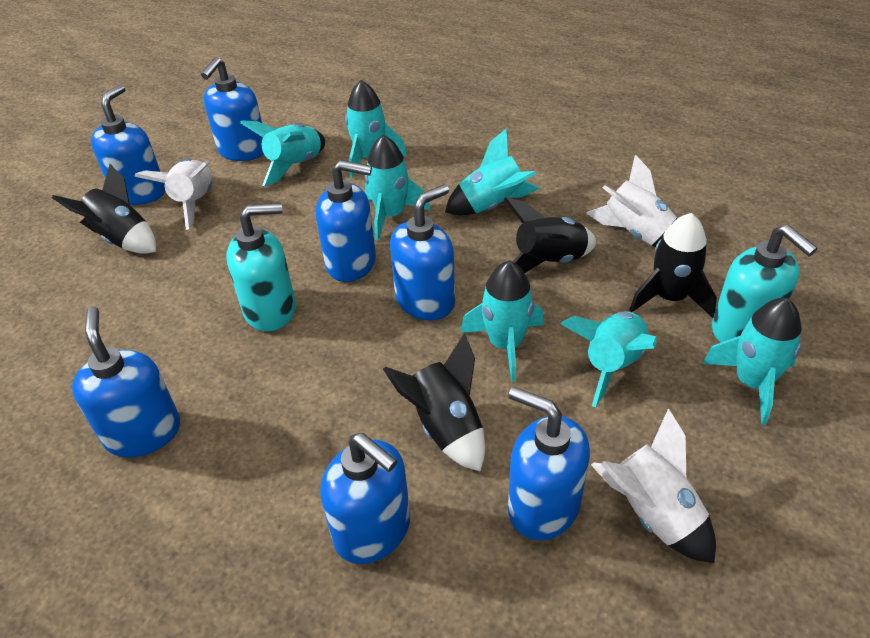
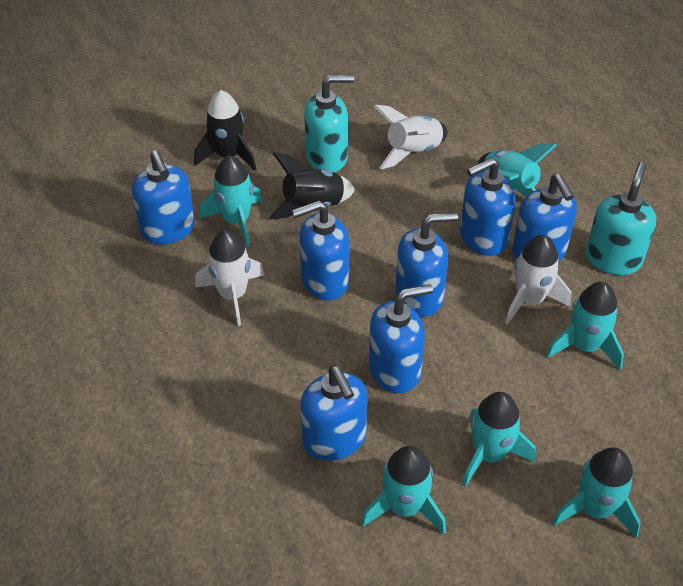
black rocket: 4 -> 2
turquoise rocket: 7 -> 6

